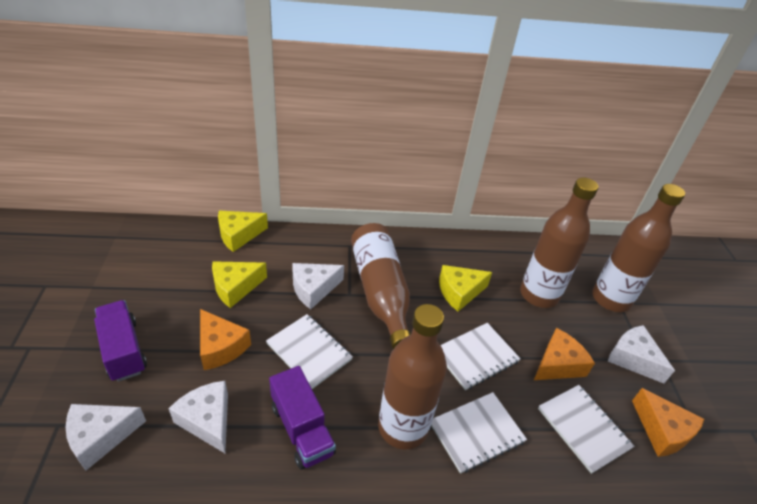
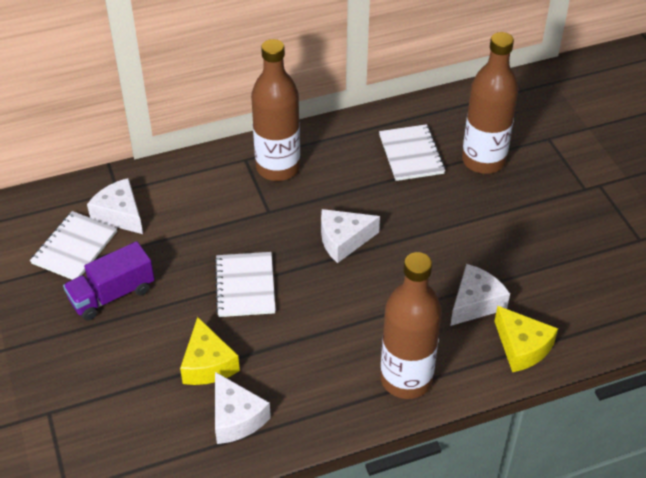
brown bottle: 4 -> 3
orange cheese: 3 -> 0
purple truck: 2 -> 1
white notebook: 4 -> 3
yellow cheese: 3 -> 2

